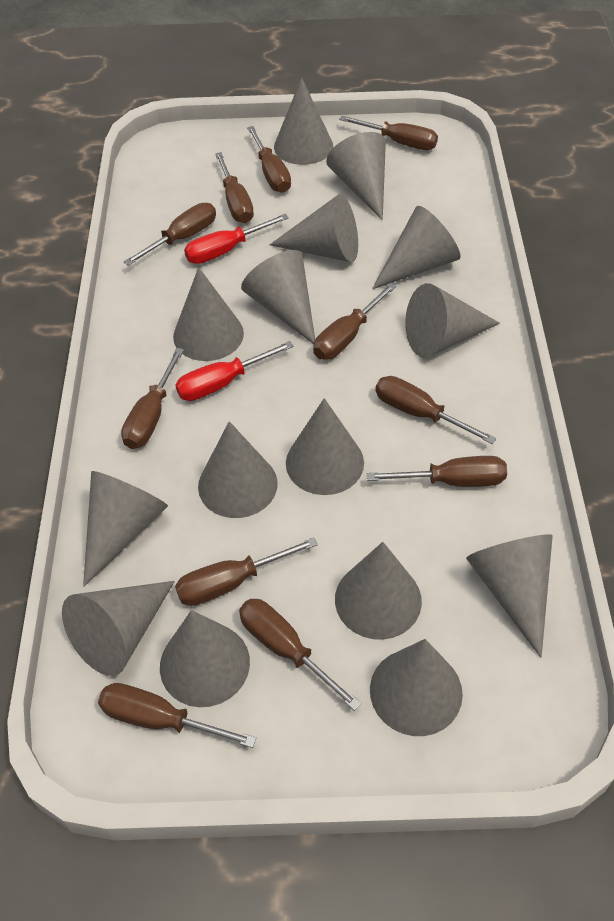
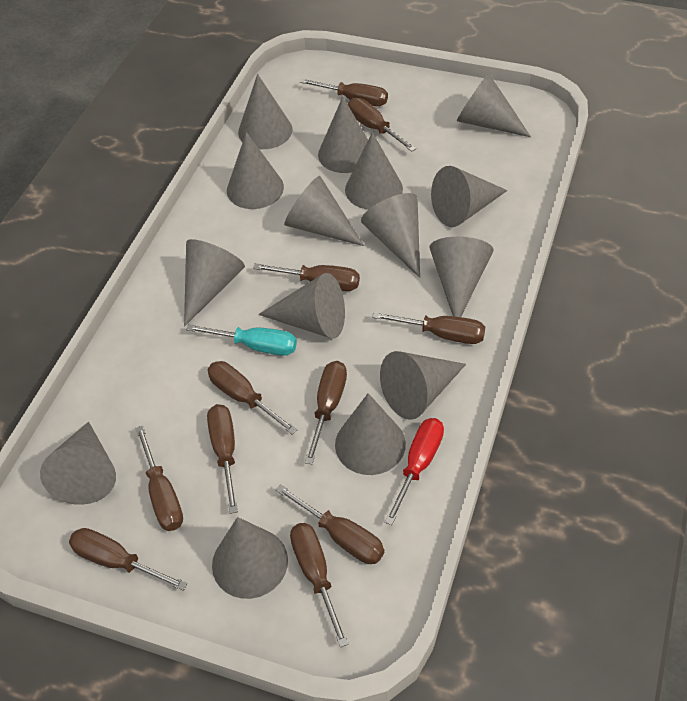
red screwdriver: 2 -> 1
turquoise screwdriver: 0 -> 1

